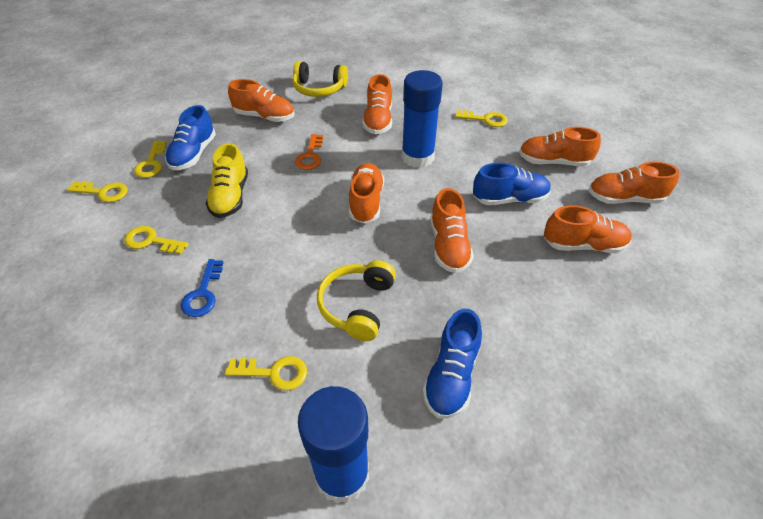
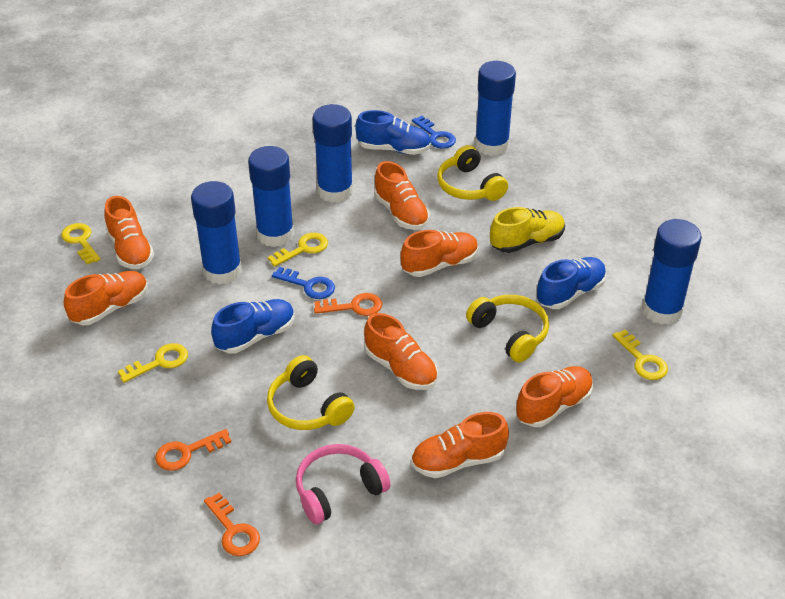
blue glue stick: 2 -> 5
blue key: 1 -> 2
orange key: 1 -> 3
pink headphones: 0 -> 1
yellow headphones: 2 -> 3
yellow key: 5 -> 4

